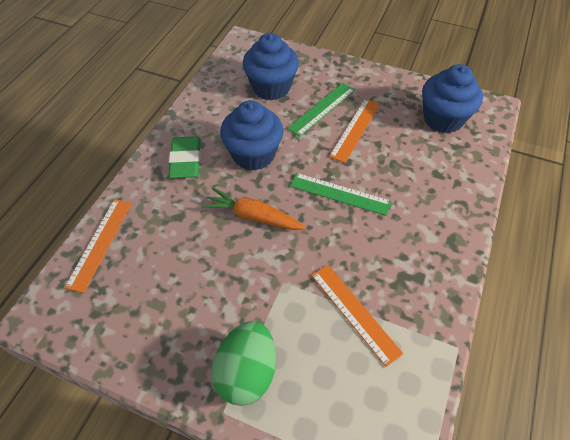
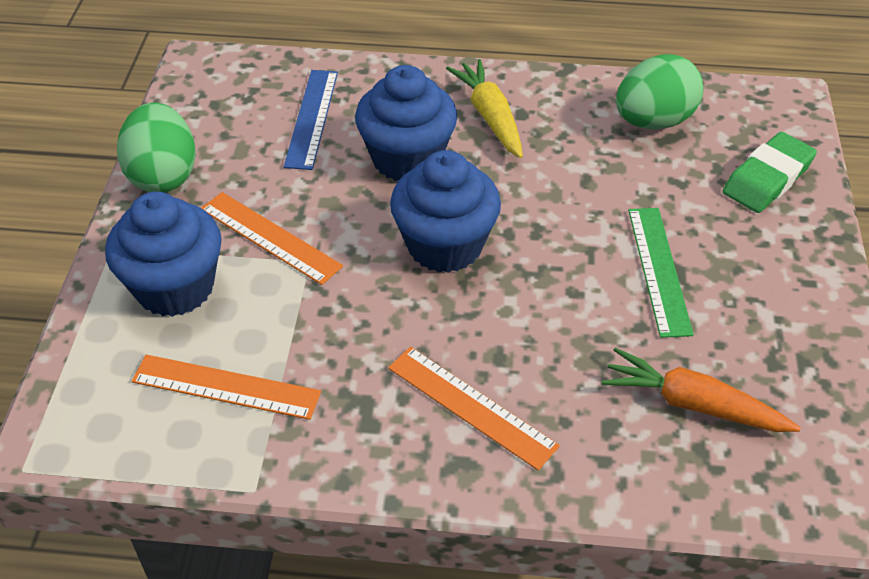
blue ruler: 0 -> 1
green egg: 1 -> 2
green ruler: 2 -> 1
yellow carrot: 0 -> 1

